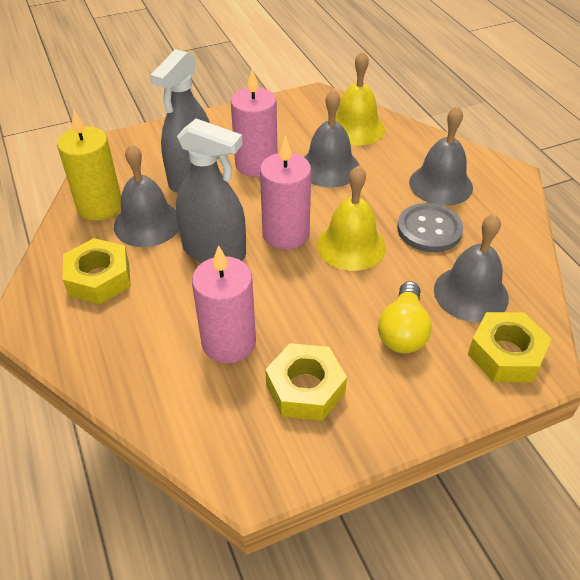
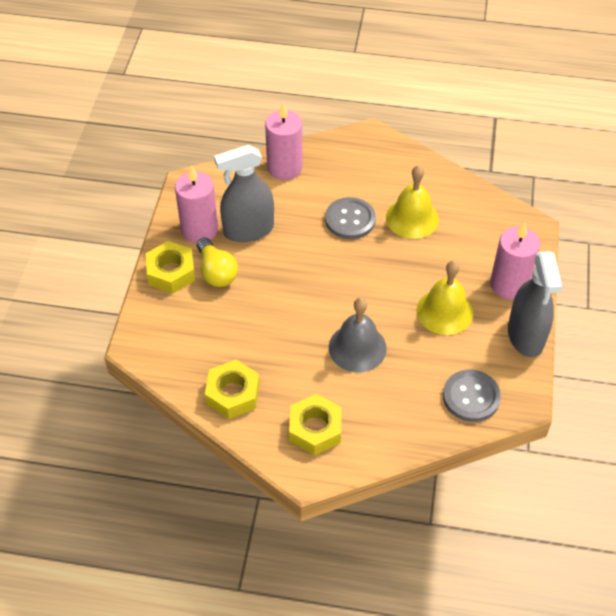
grey bell: 4 -> 1
grey button: 1 -> 2
yellow candle: 1 -> 0

